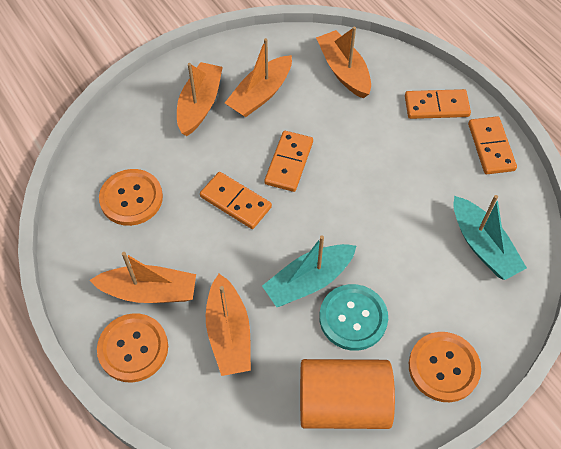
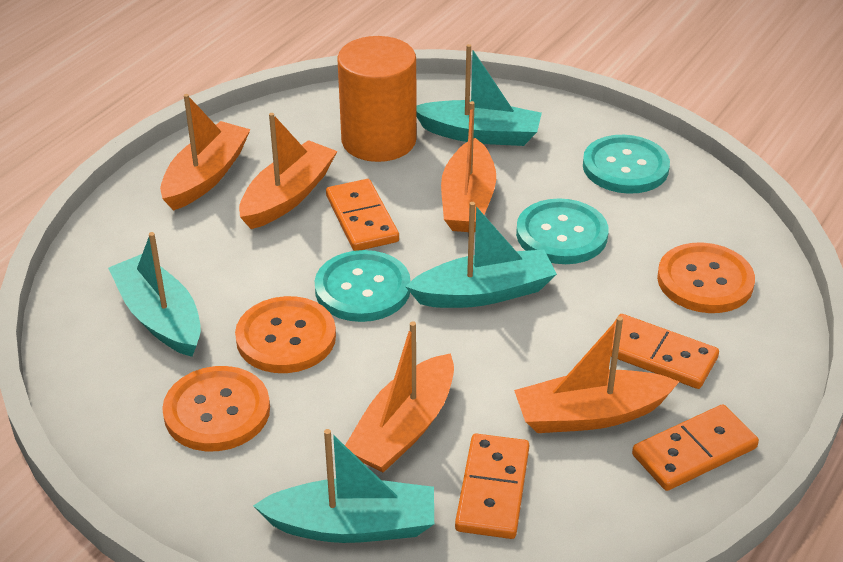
turquoise boat: 2 -> 4
turquoise button: 1 -> 3

